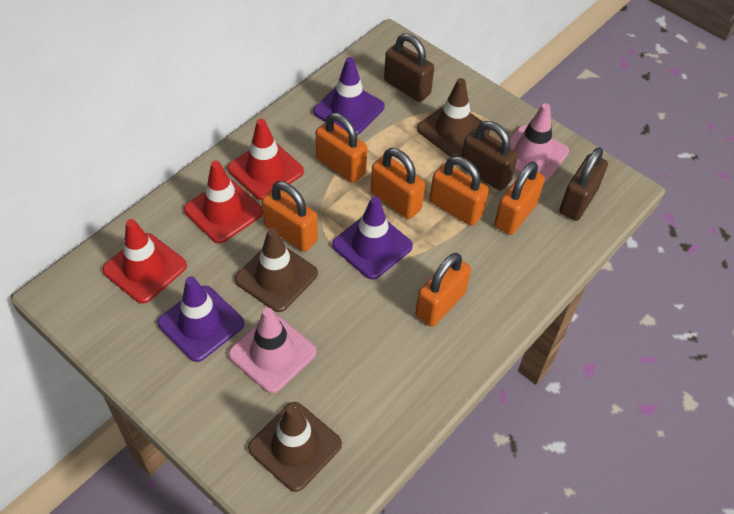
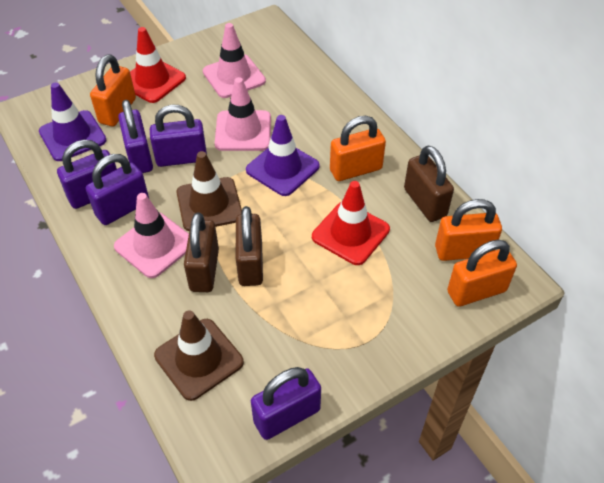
brown traffic cone: 3 -> 2
orange padlock: 6 -> 4
pink traffic cone: 2 -> 3
purple padlock: 0 -> 5
purple traffic cone: 3 -> 2
red traffic cone: 3 -> 2

